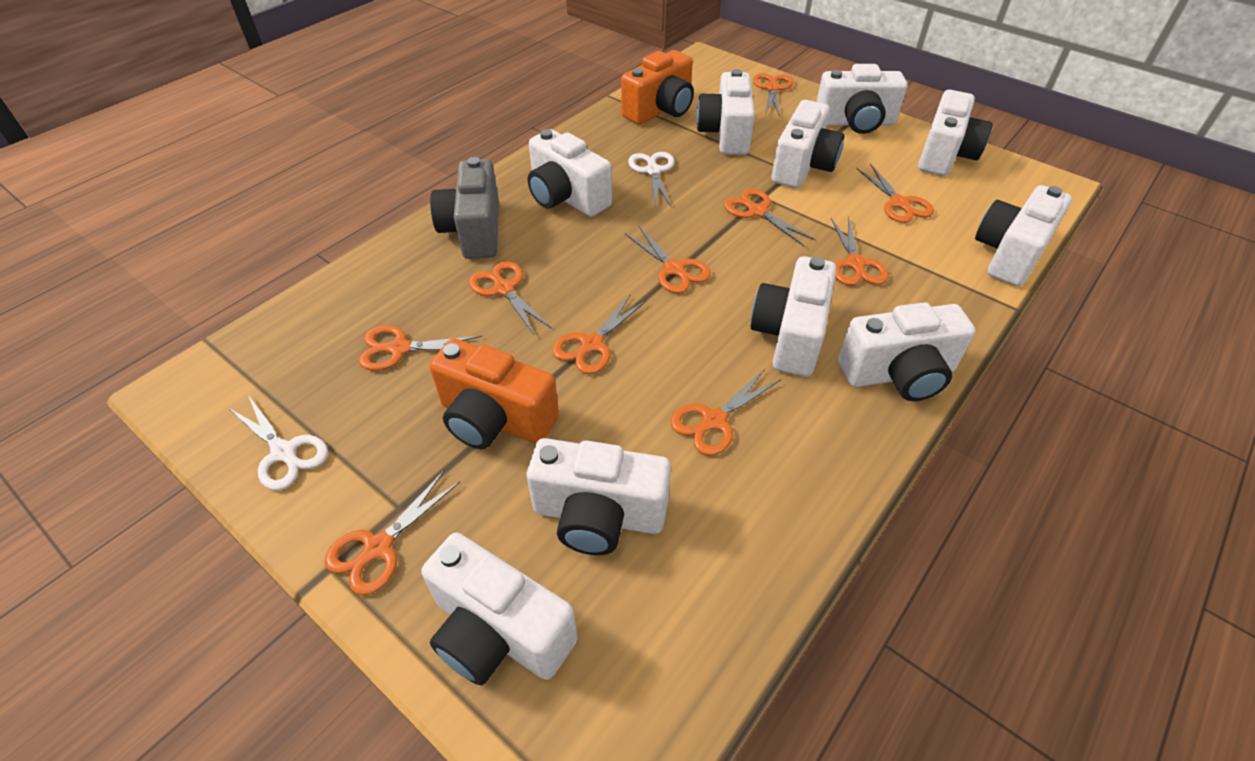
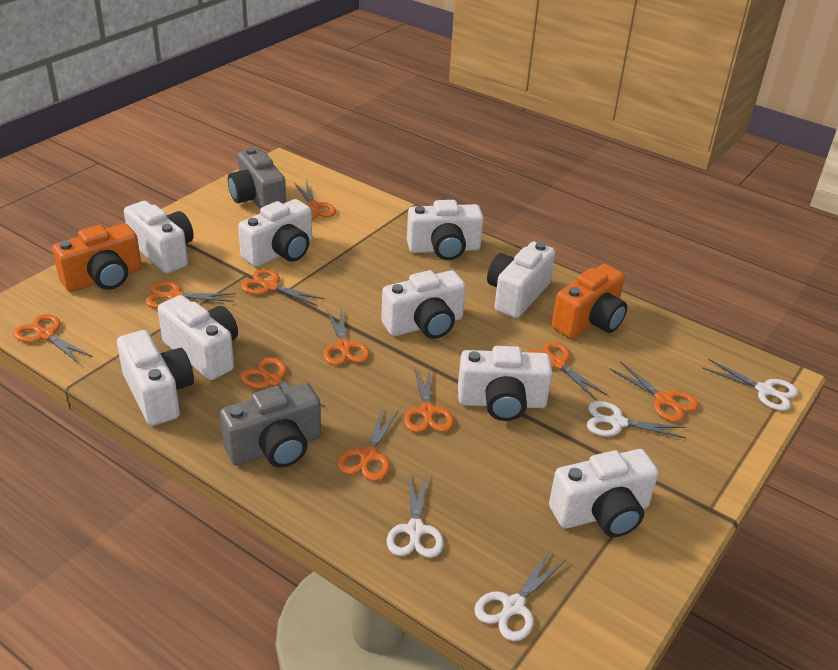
grey camera: 1 -> 2
white camera: 10 -> 9
white scissors: 2 -> 4

